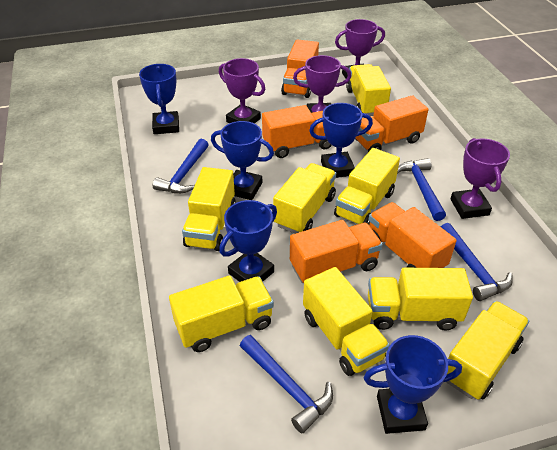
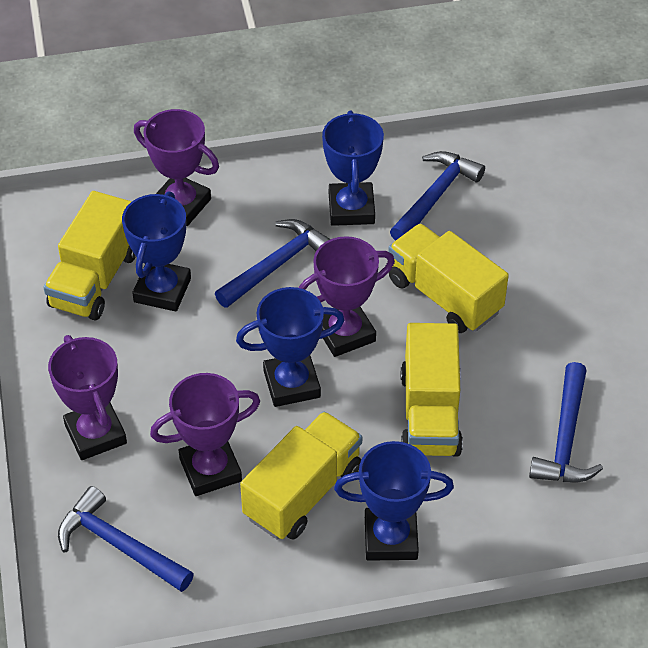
blue trophy: 5 -> 4
orange truck: 5 -> 0
yellow truck: 8 -> 4

